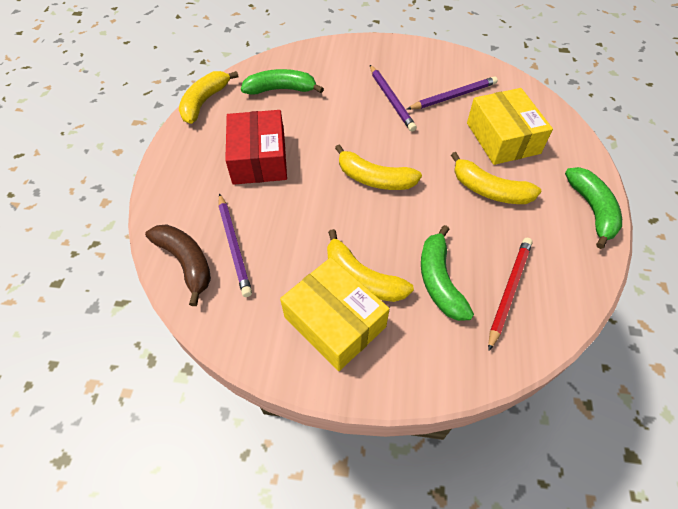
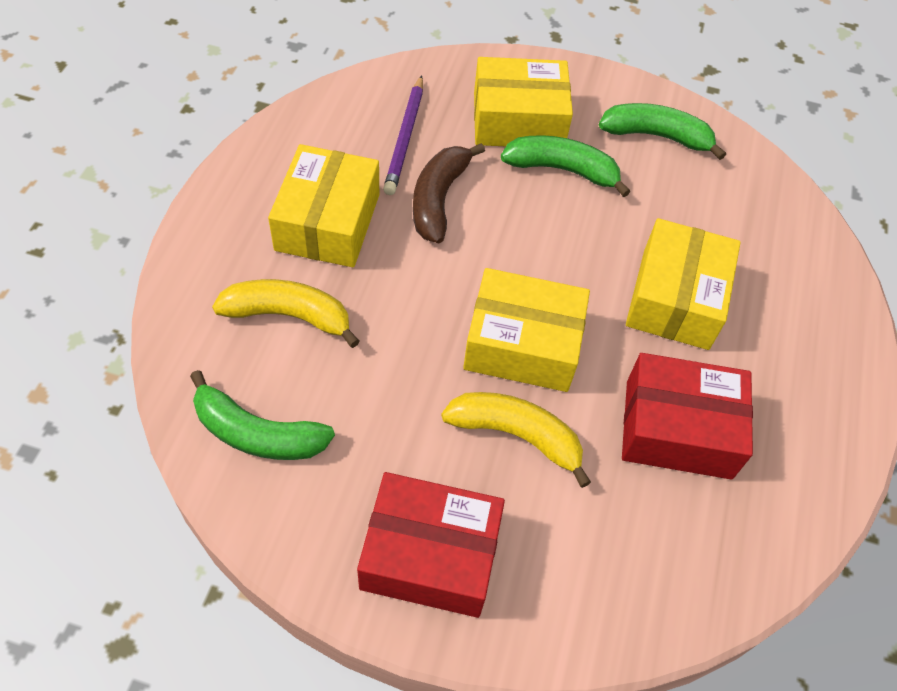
purple pencil: 3 -> 1
red box: 1 -> 2
red pencil: 1 -> 0
yellow banana: 4 -> 2
yellow box: 2 -> 4

